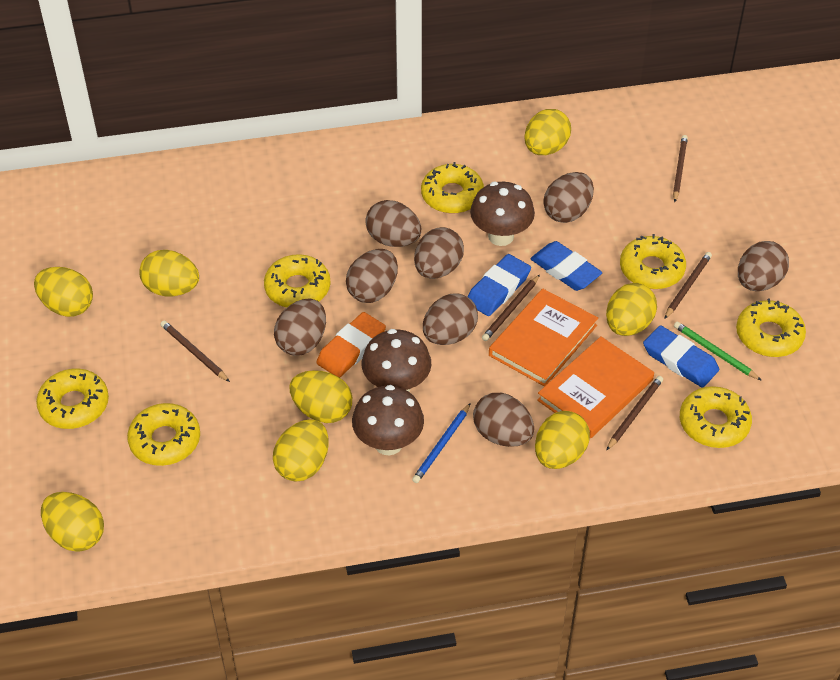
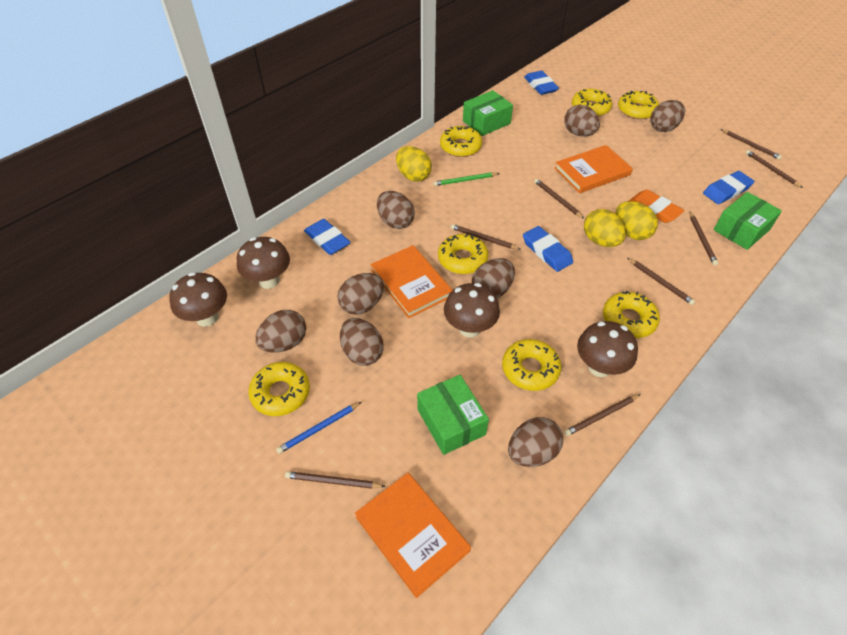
blue eraser: 3 -> 4
brown mushroom: 3 -> 4
brown pencil: 5 -> 8
green box: 0 -> 3
orange book: 2 -> 3
yellow egg: 8 -> 3

